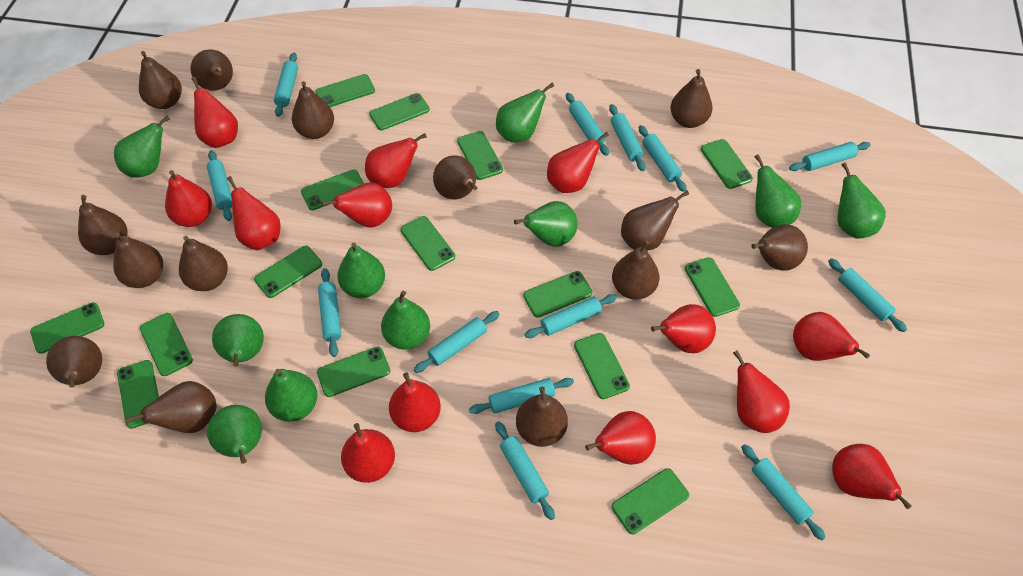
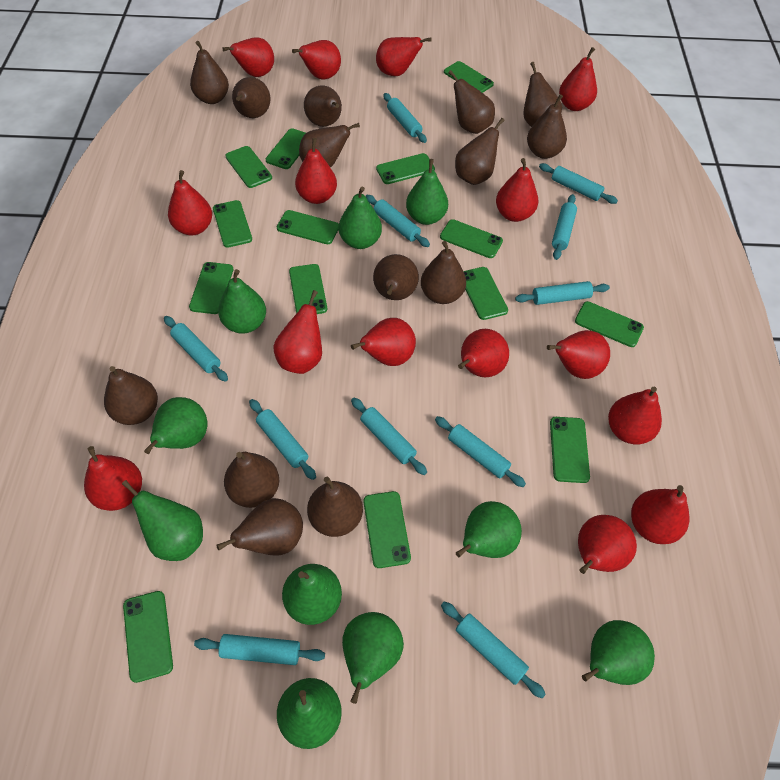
green phone: 15 -> 14
red pear: 13 -> 15
turquoise rolling pin: 13 -> 11

